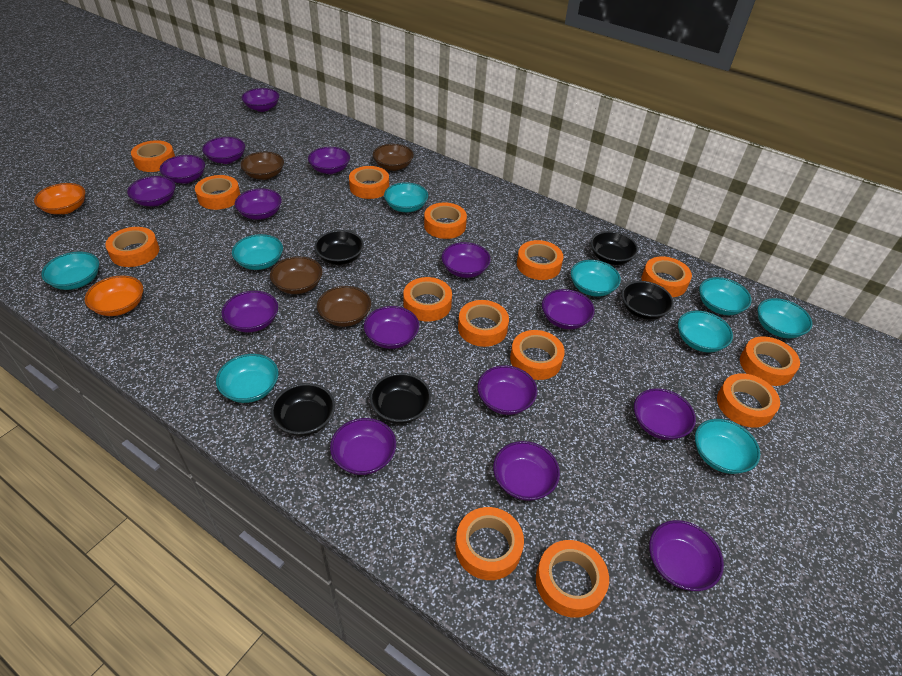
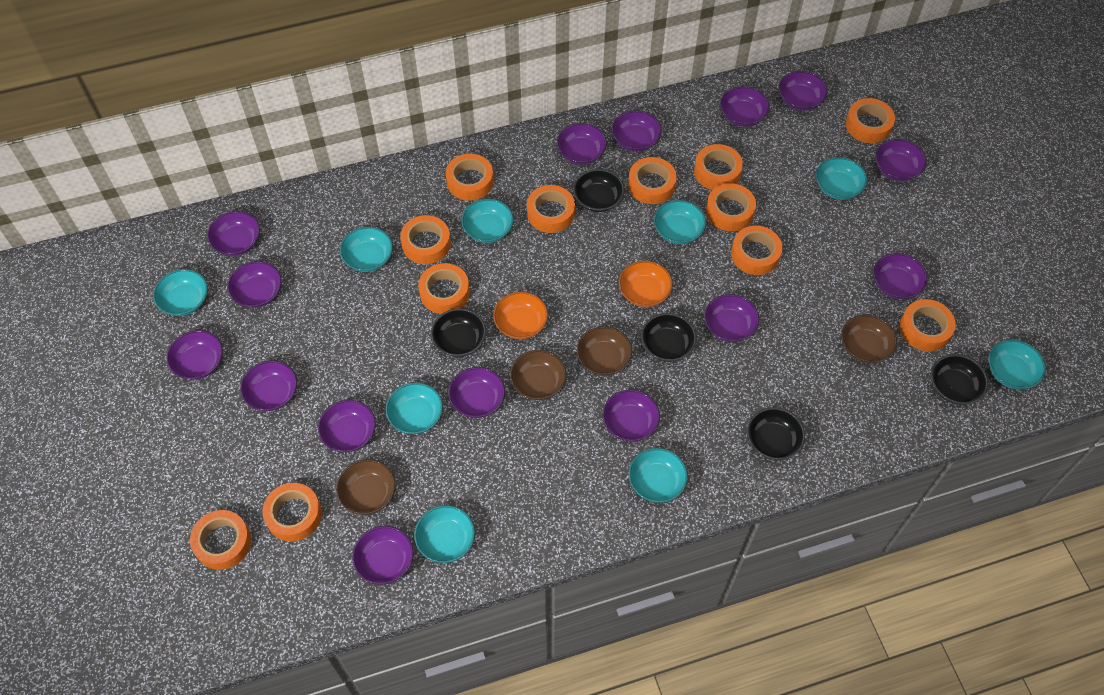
orange tape: 14 -> 12

